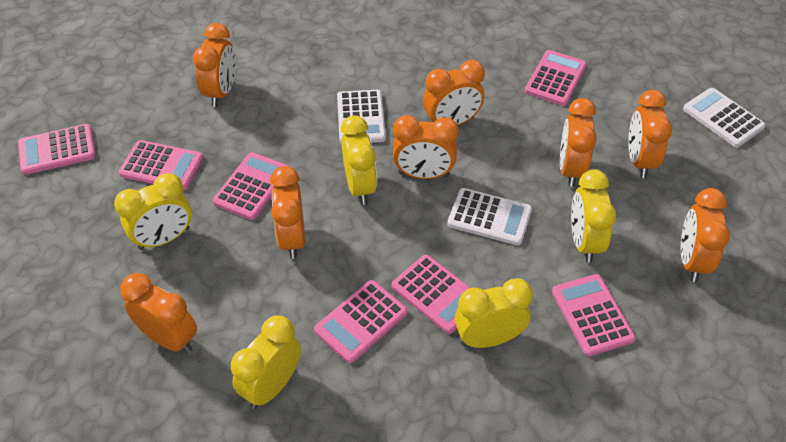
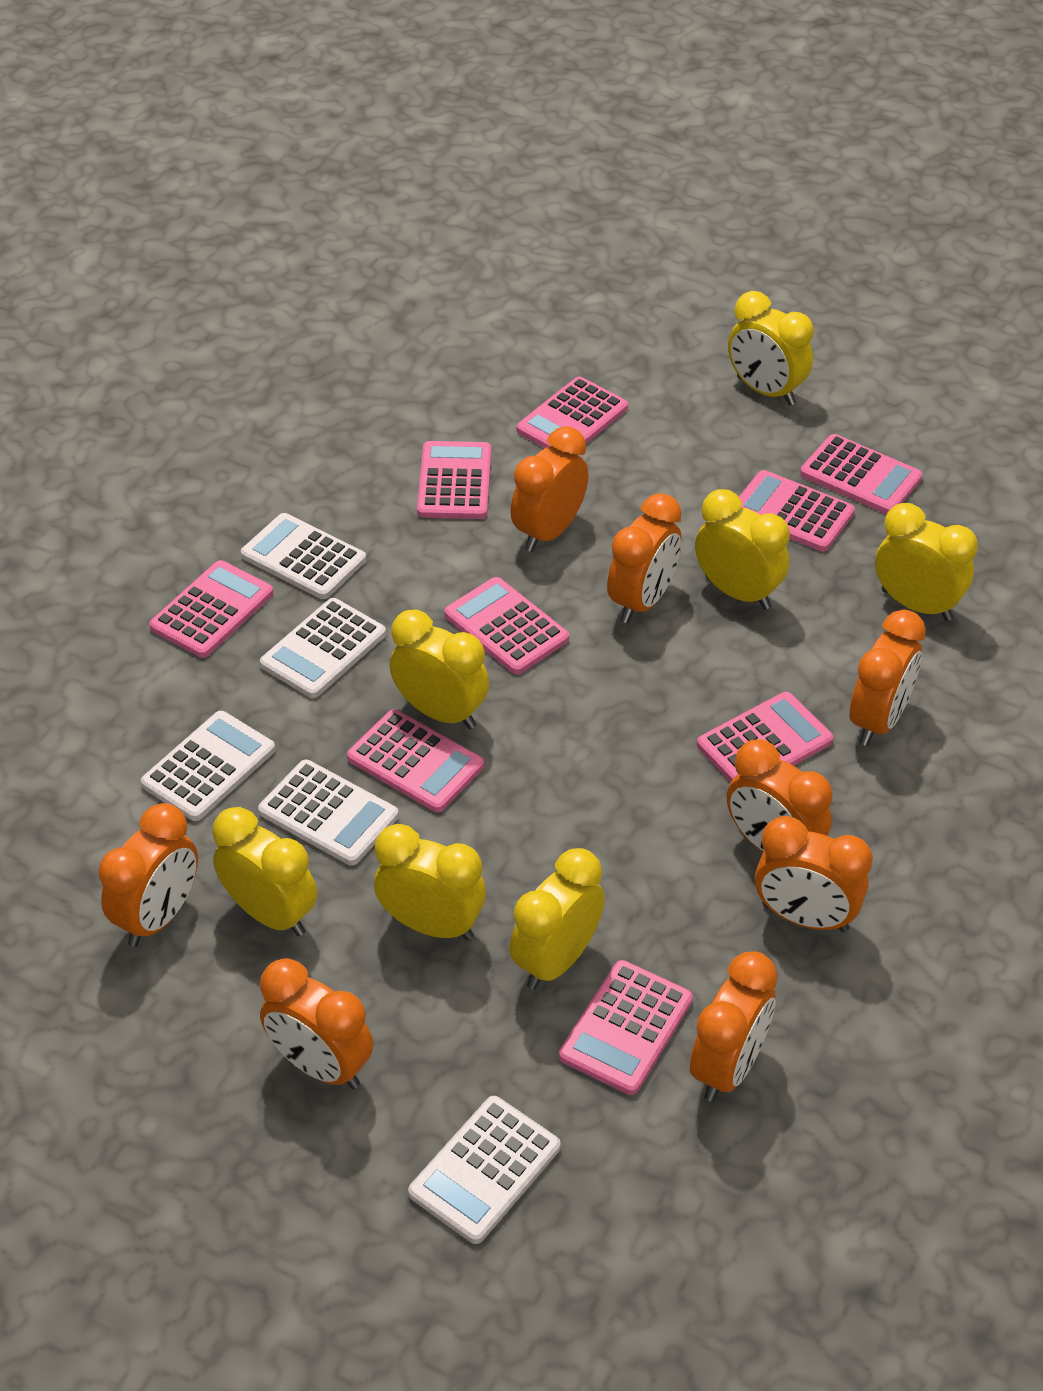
pink calculator: 7 -> 9
white calculator: 3 -> 5
yellow clock: 5 -> 7

